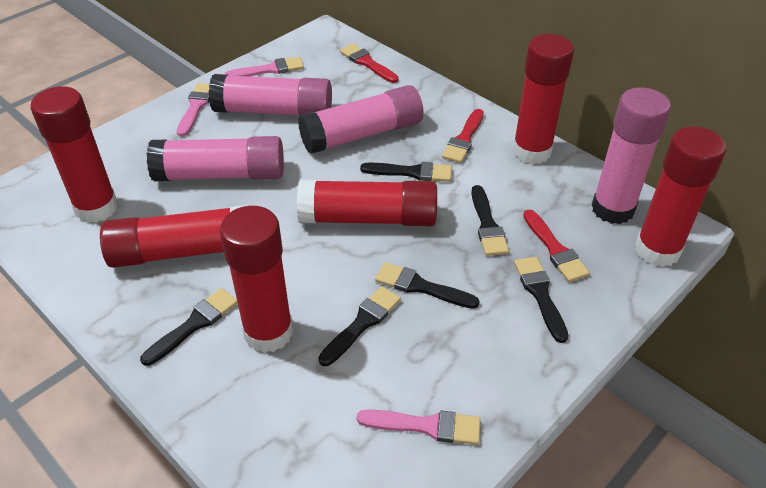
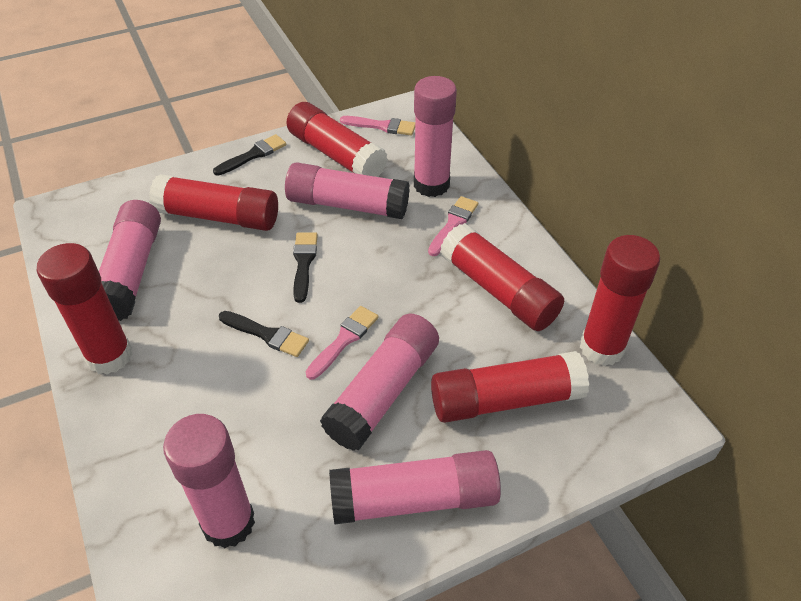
black brush: 6 -> 3
pink glue stick: 4 -> 6
red brush: 3 -> 0

